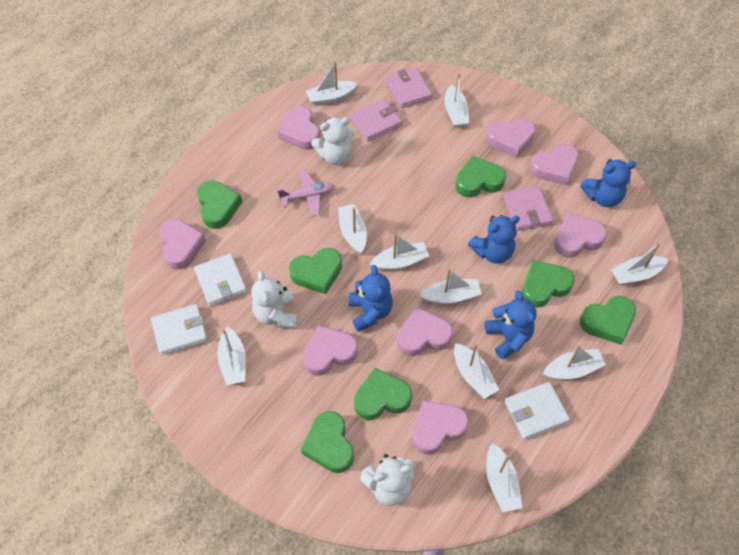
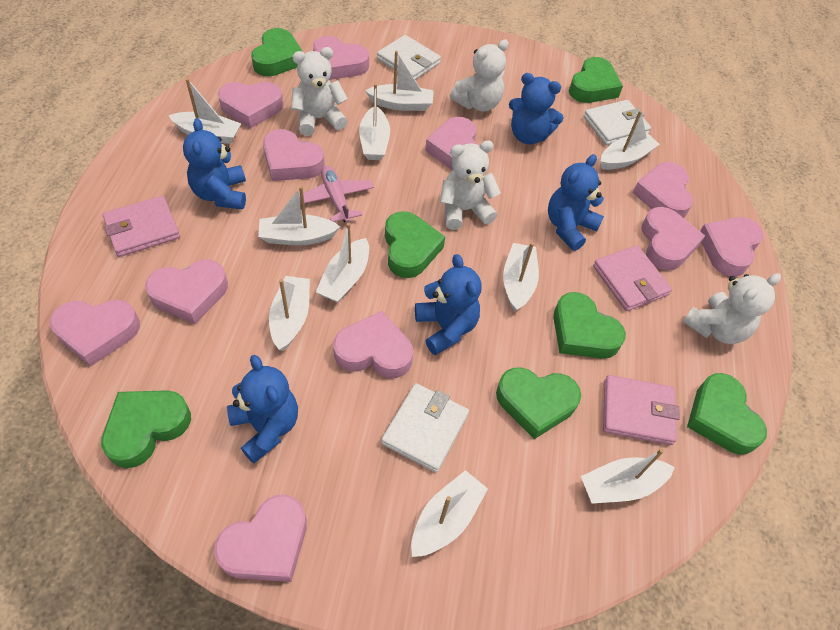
blue teddy bear: 4 -> 5
pink heart: 8 -> 11
white teddy bear: 3 -> 4

